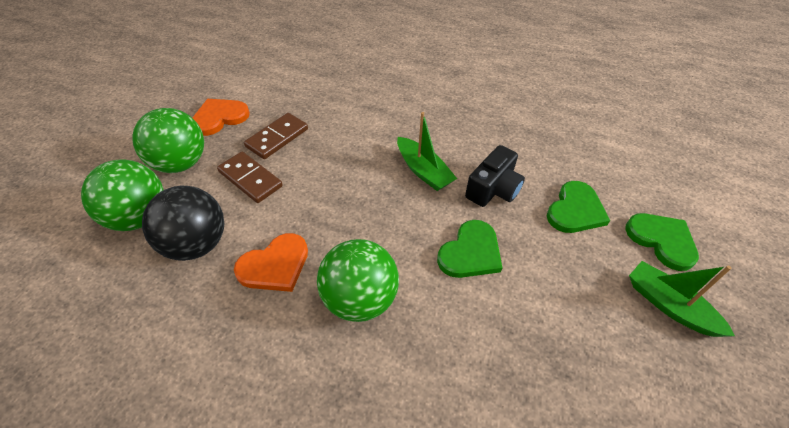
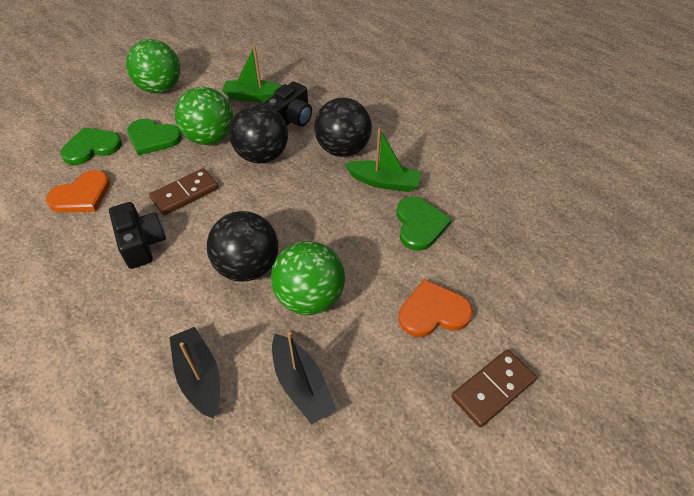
black ball: 1 -> 3
black boat: 0 -> 2
black camera: 1 -> 2

